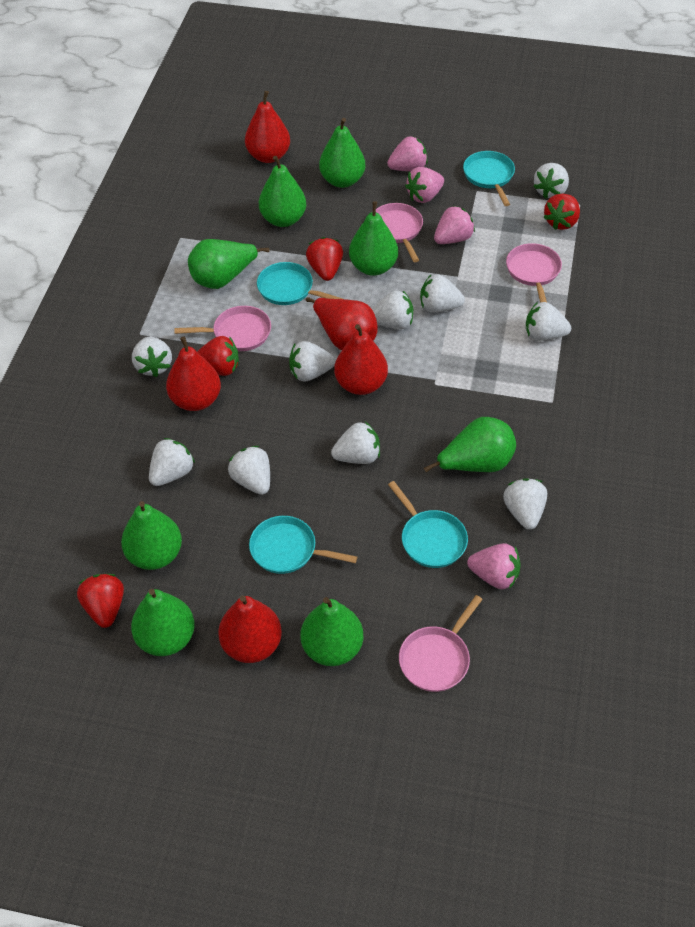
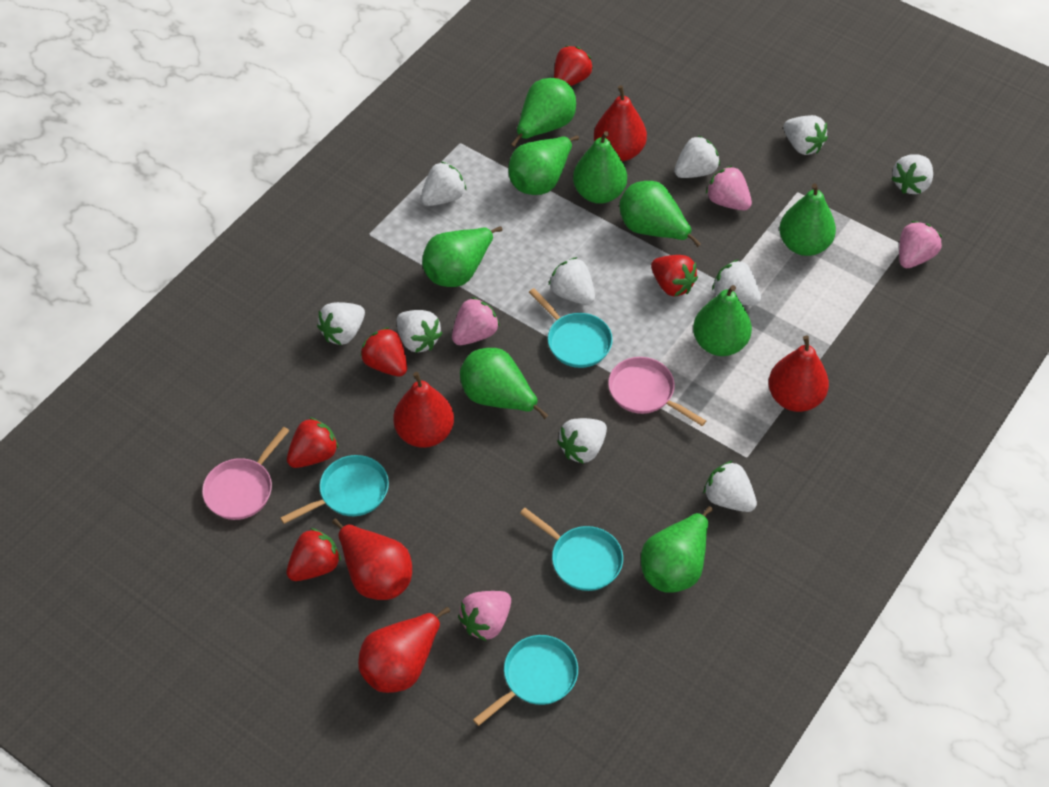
green pear: 8 -> 9
pink pan: 4 -> 2
red strawberry: 4 -> 5

